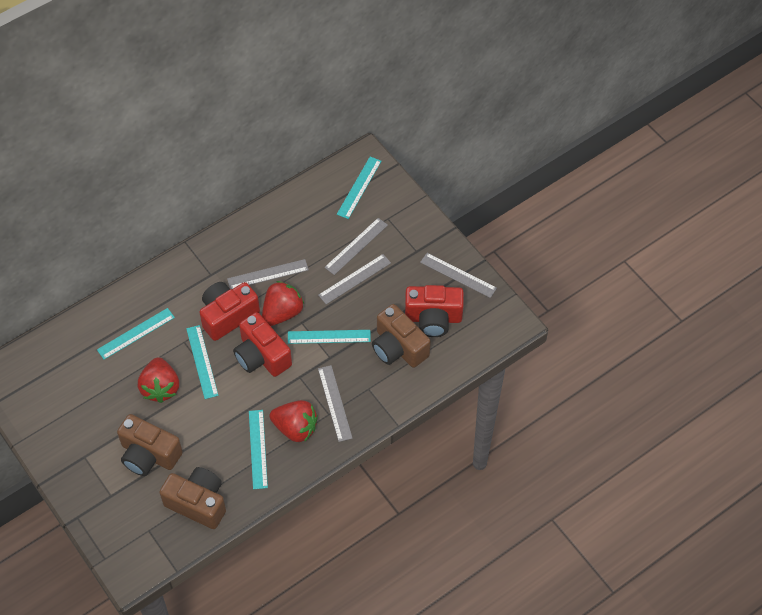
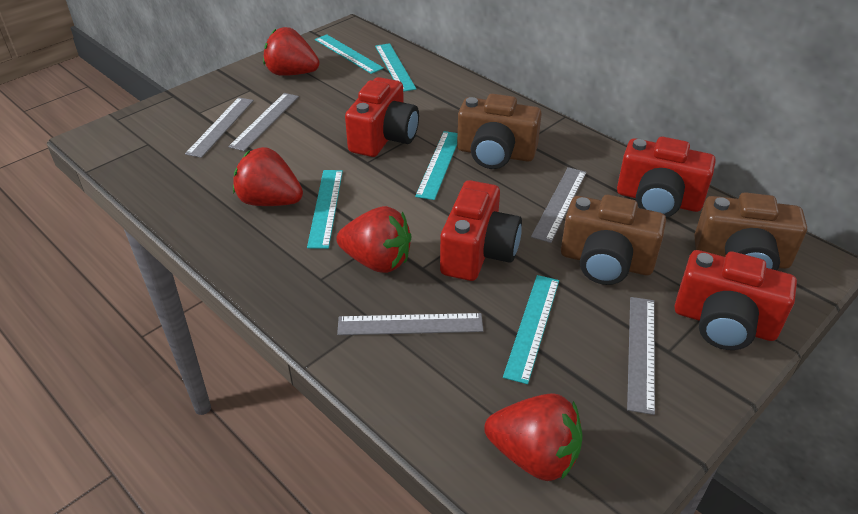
red camera: 3 -> 4
red strawberry: 3 -> 4

